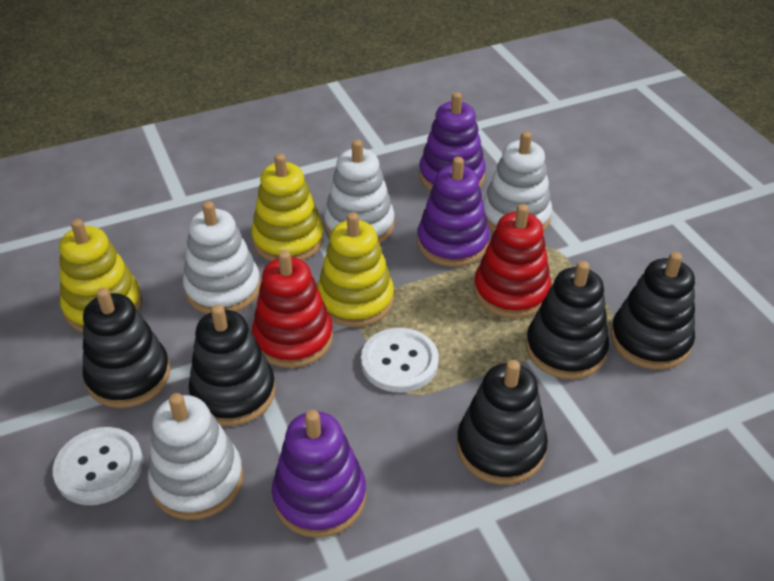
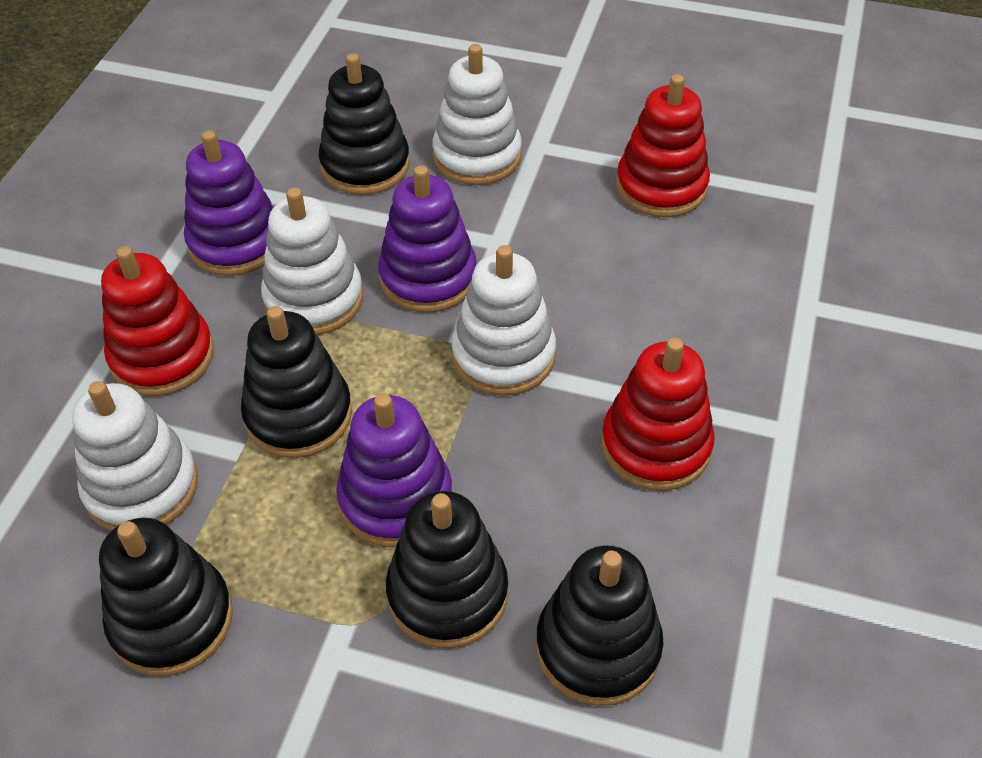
red stacking toy: 2 -> 3
white button: 2 -> 0
yellow stacking toy: 3 -> 0

